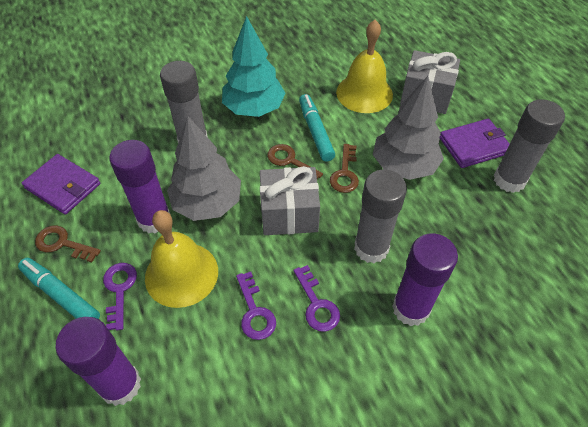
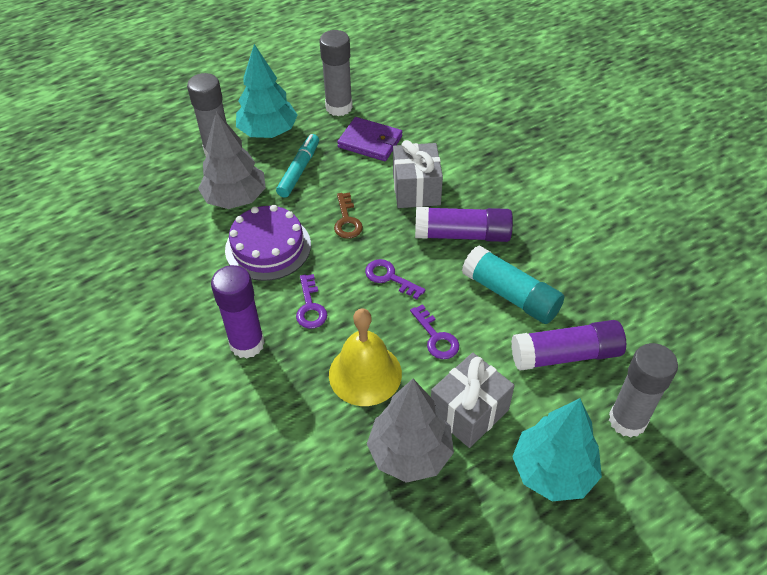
brown key: 3 -> 1
purple cake: 0 -> 1
purple wallet: 2 -> 1
turquoise glue stick: 0 -> 1
turquoise marker: 2 -> 1
turquoise tree: 1 -> 2
yellow bell: 2 -> 1

